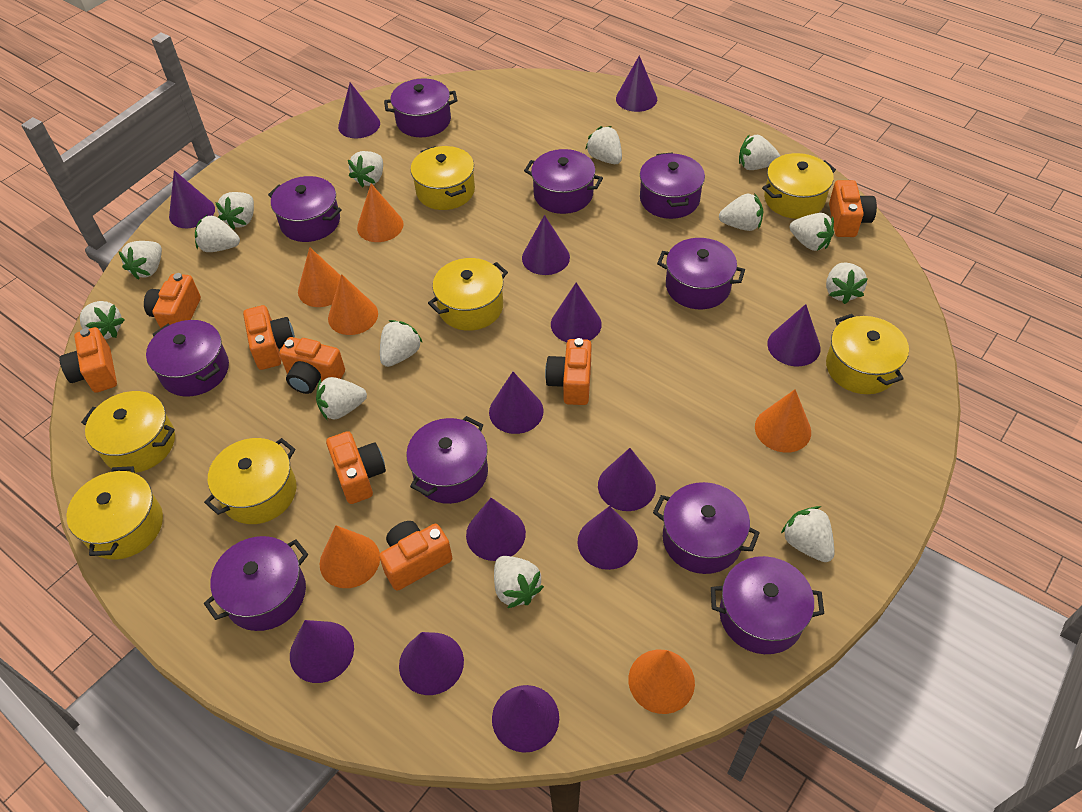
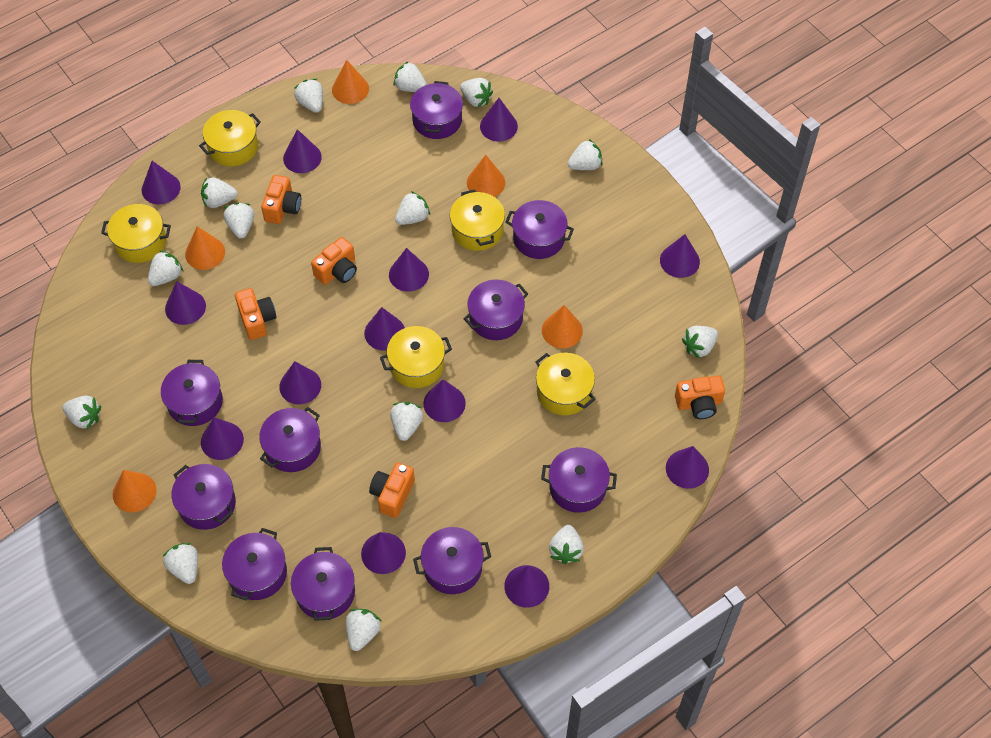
orange camera: 8 -> 5
orange cone: 6 -> 5
yellow pot: 7 -> 5

